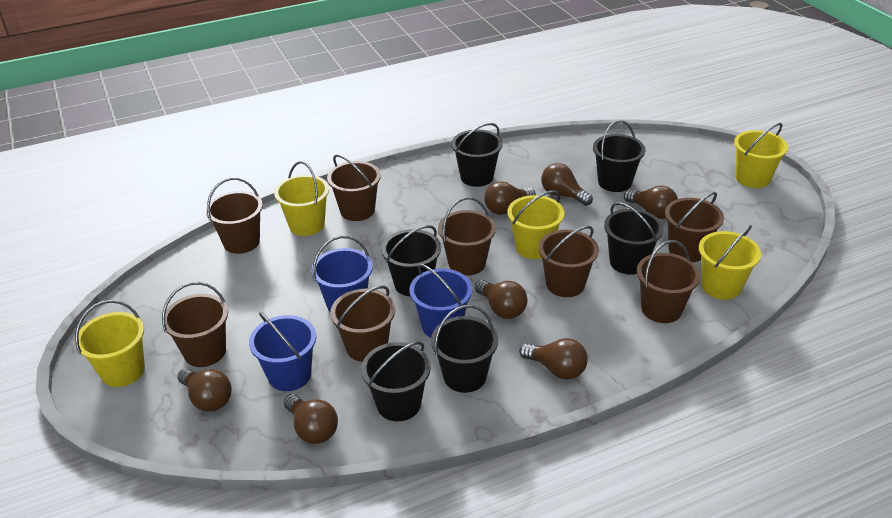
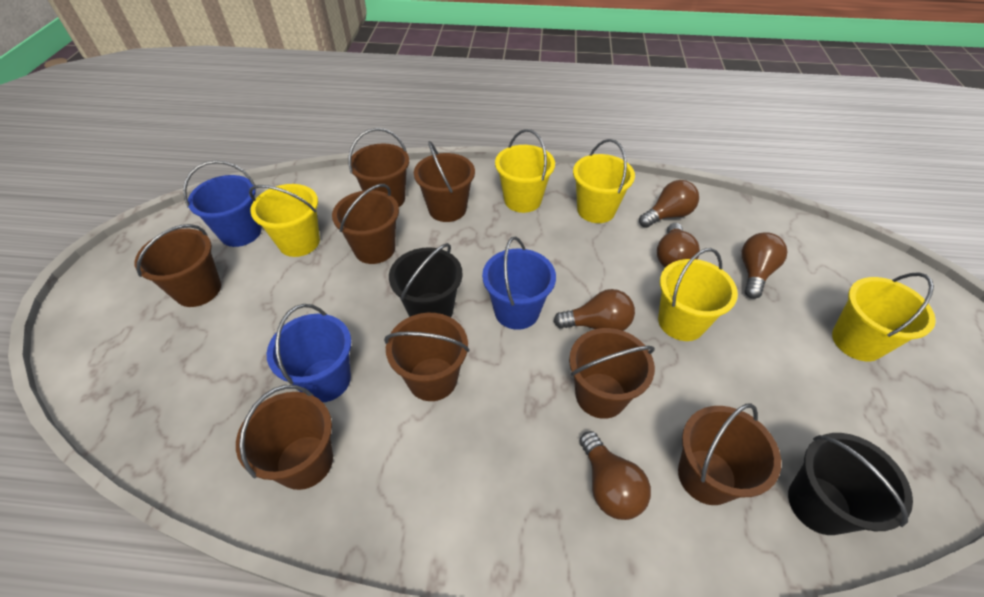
black bucket: 6 -> 2
brown light bulb: 7 -> 5

